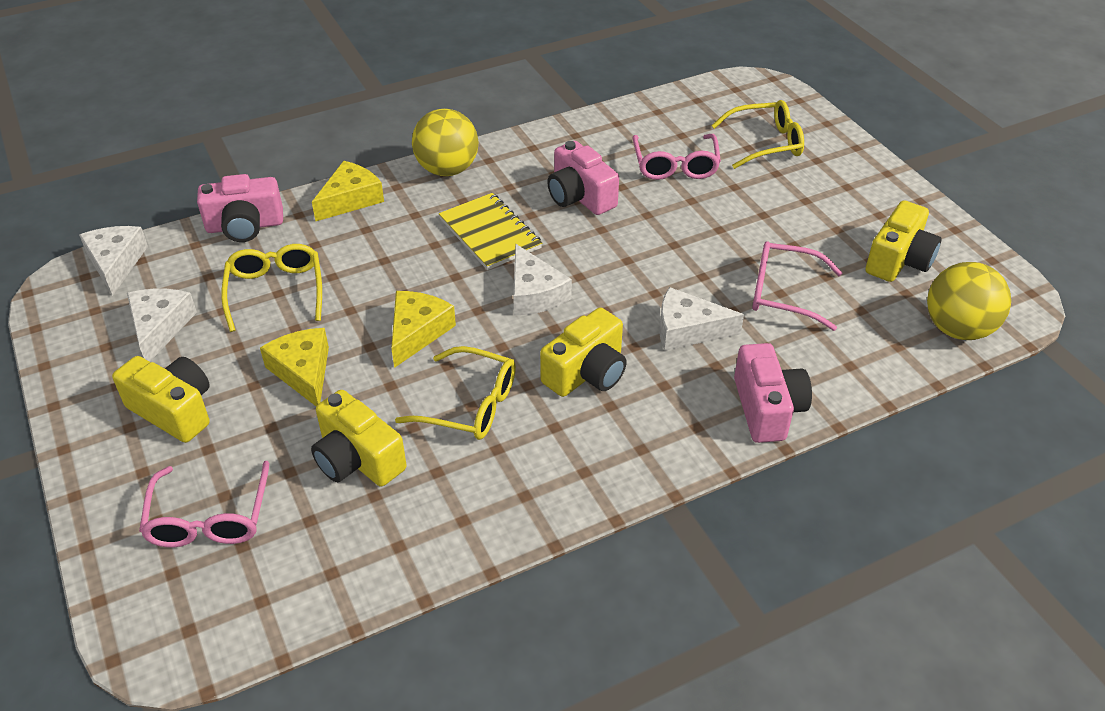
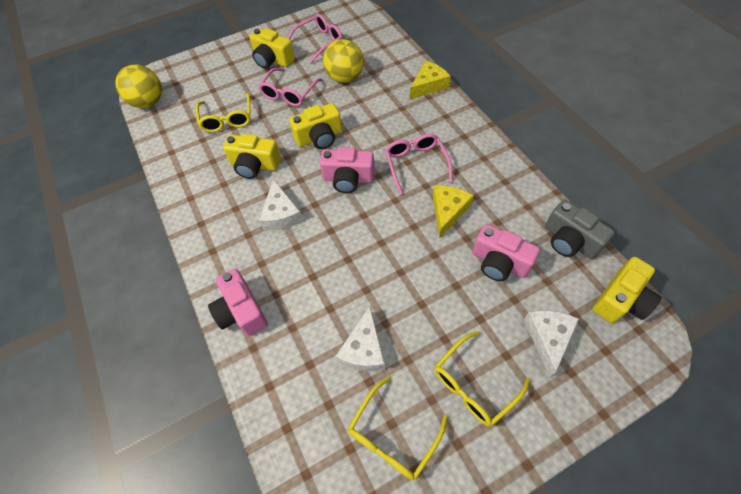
grey camera: 0 -> 1
white cheese: 4 -> 3
yellow cheese: 3 -> 2
yellow notebook: 1 -> 0

